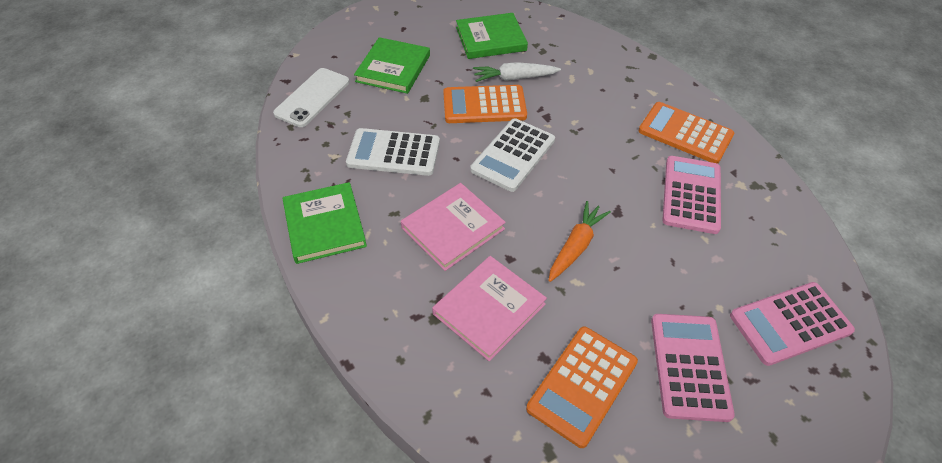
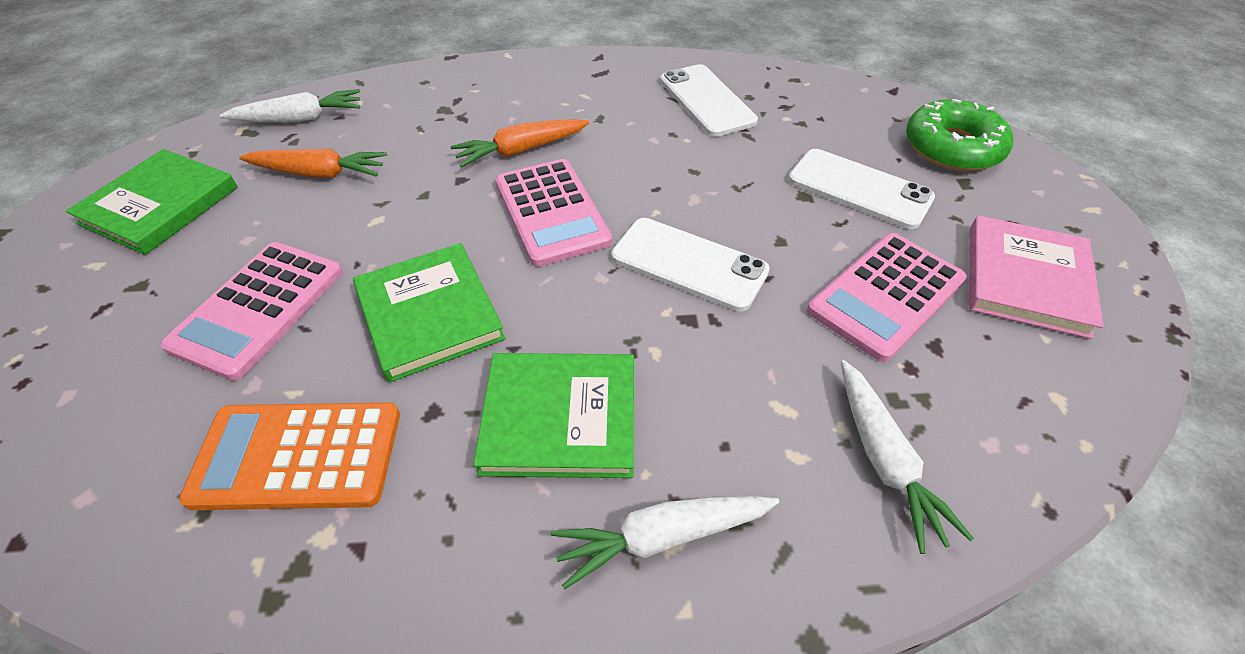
green donut: 0 -> 1
orange calculator: 3 -> 1
orange carrot: 1 -> 2
pink book: 2 -> 1
white calculator: 2 -> 0
white carrot: 1 -> 3
white phone: 1 -> 3

